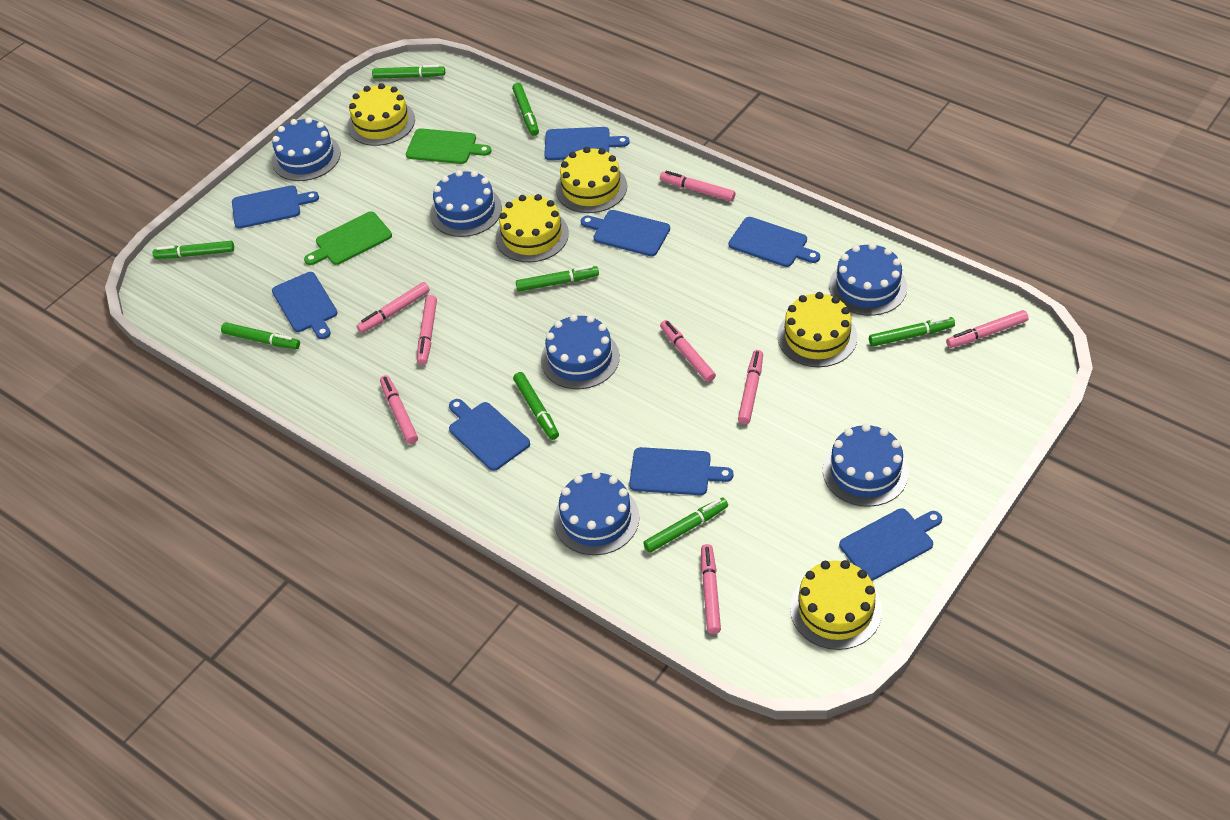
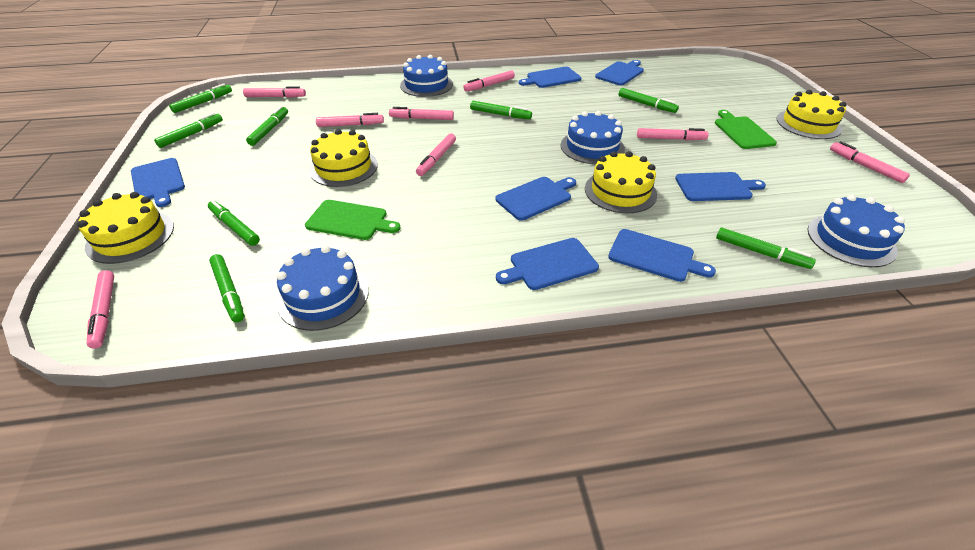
blue cake: 6 -> 4
blue cutting board: 8 -> 7
yellow cake: 5 -> 4

